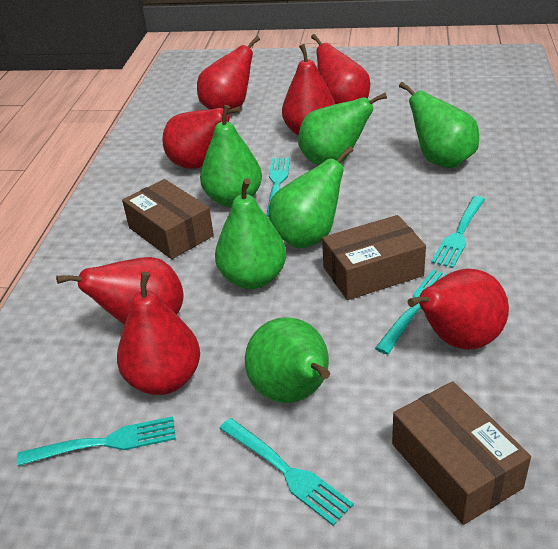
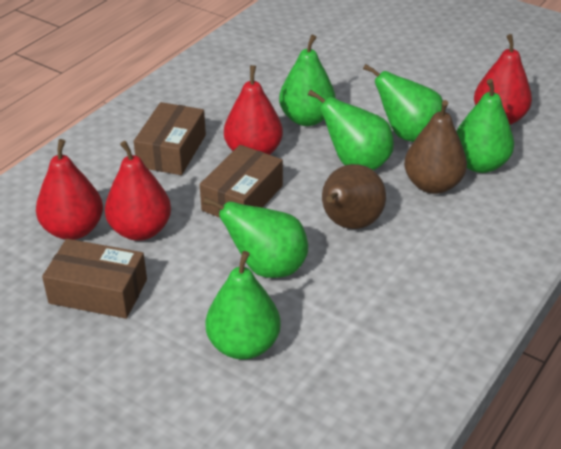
brown pear: 0 -> 2
red pear: 7 -> 4
turquoise fork: 5 -> 0

